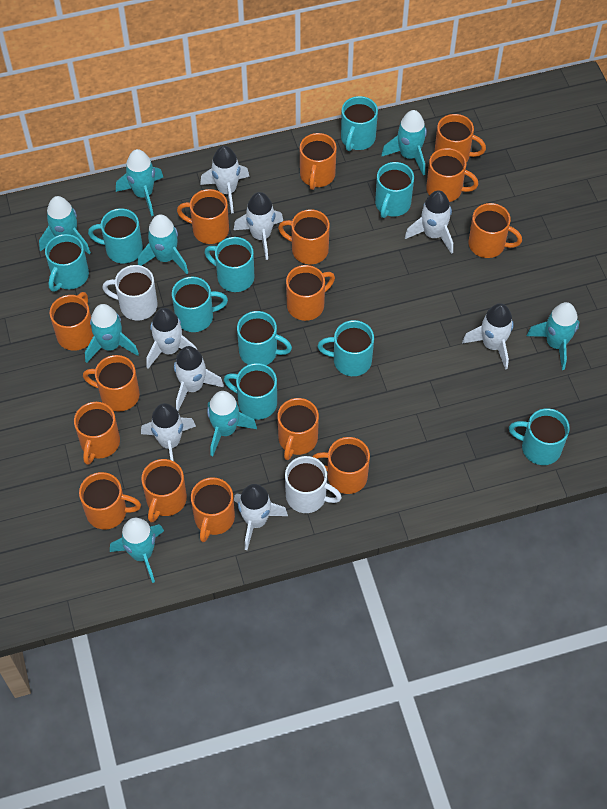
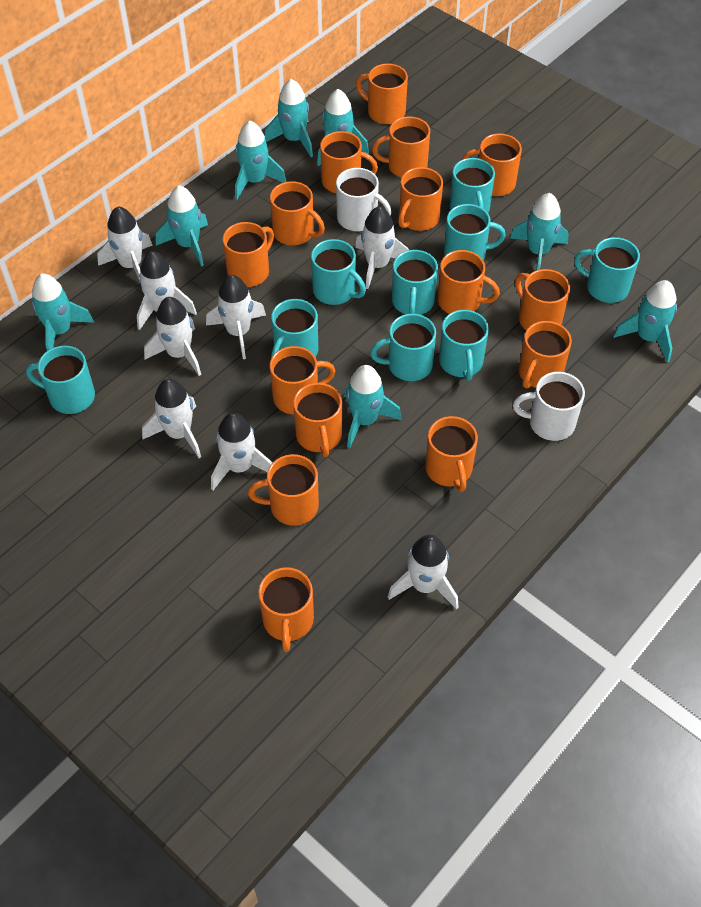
turquoise mug: 10 -> 9

